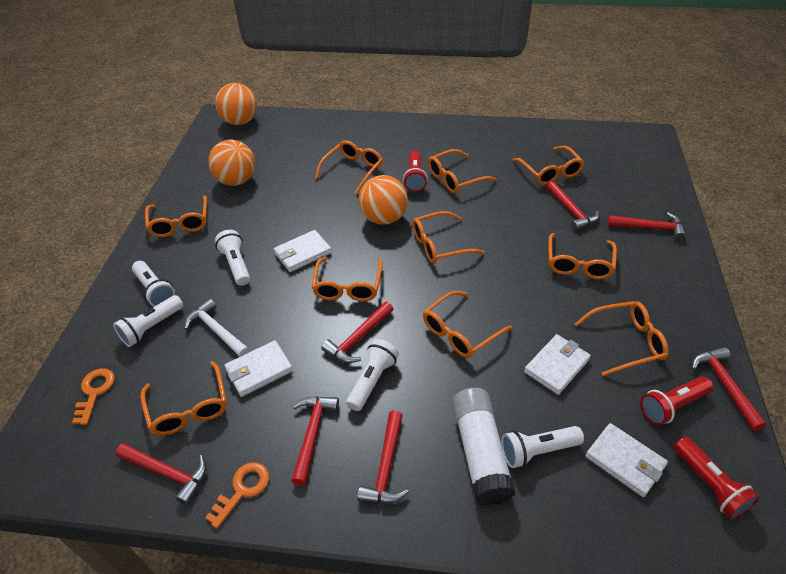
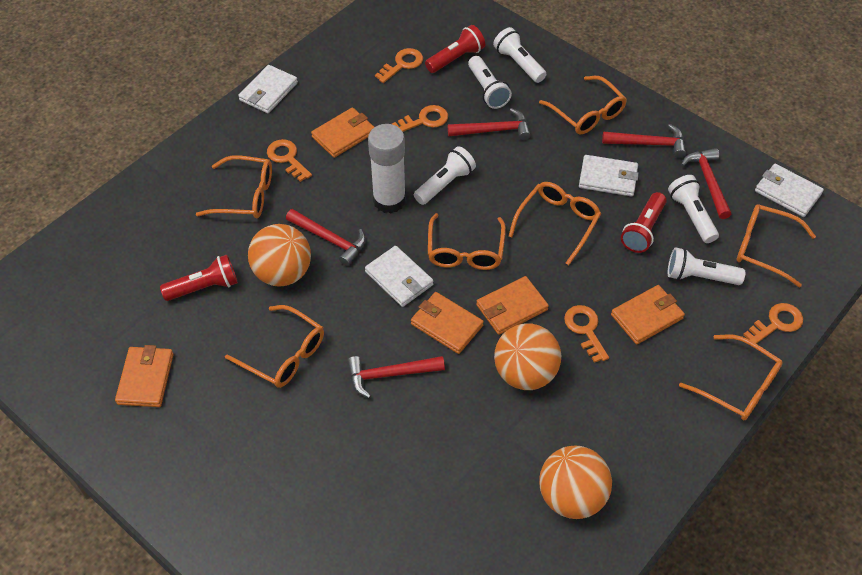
orange glasses: 10 -> 7
orange key: 2 -> 5
orange wallet: 0 -> 5
red hammer: 7 -> 5
white hammer: 1 -> 0

